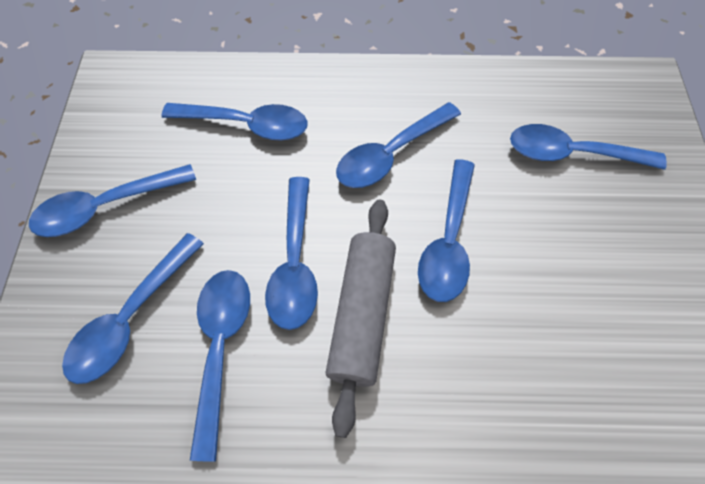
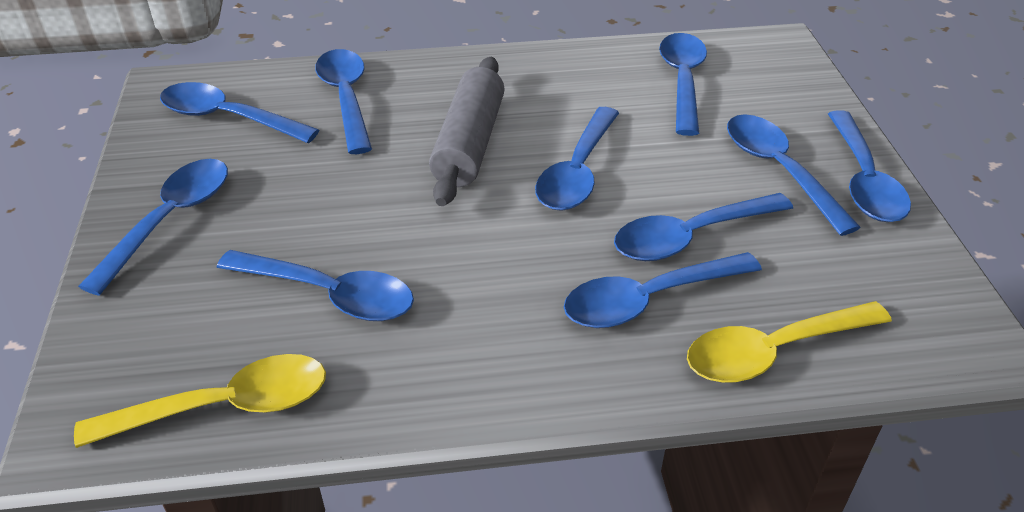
blue spoon: 8 -> 10
yellow spoon: 0 -> 2

